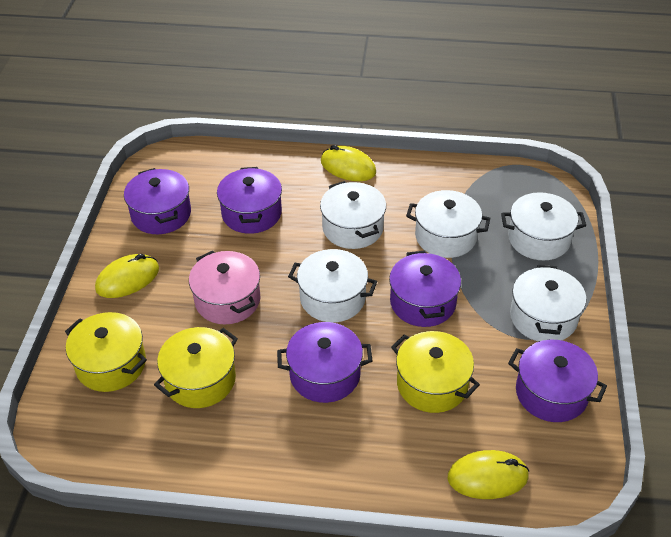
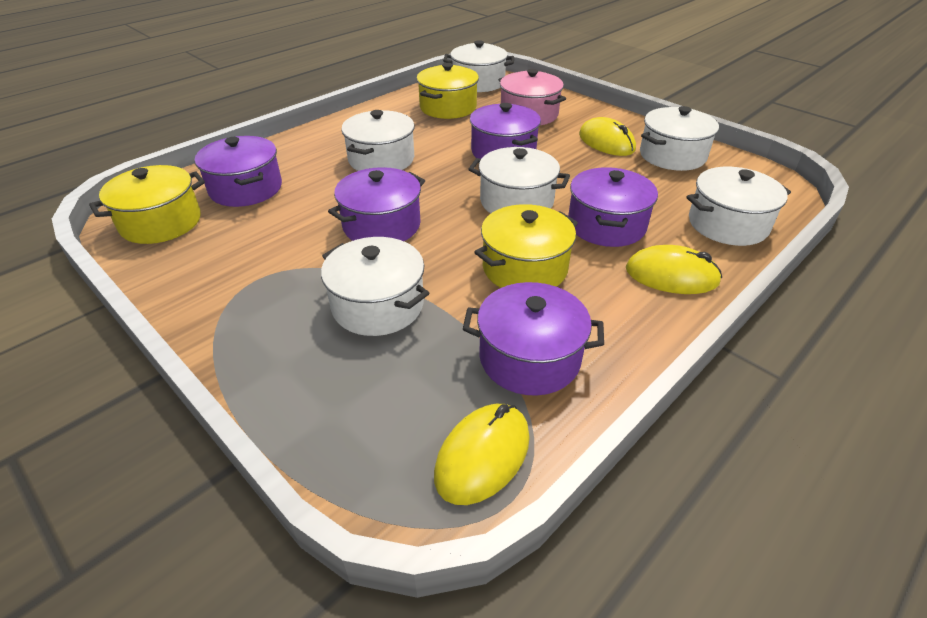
white pot: 5 -> 6

